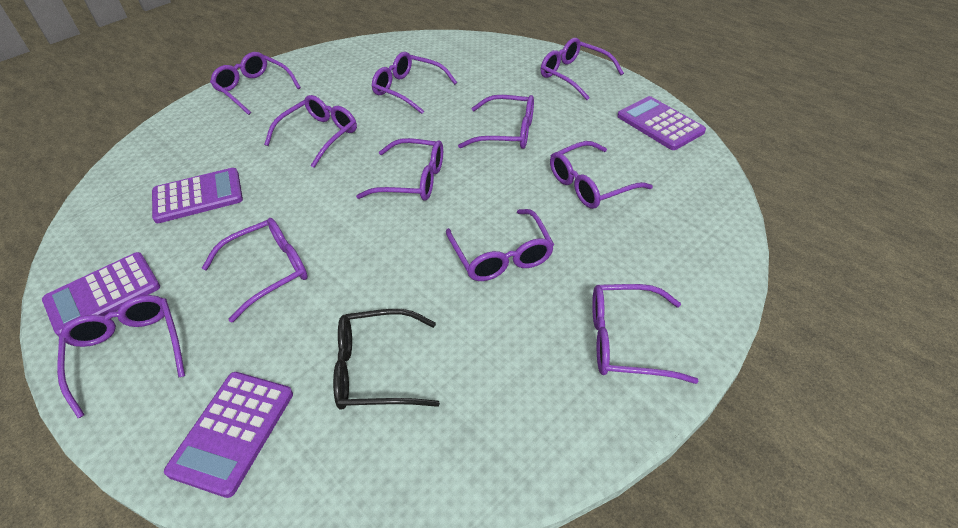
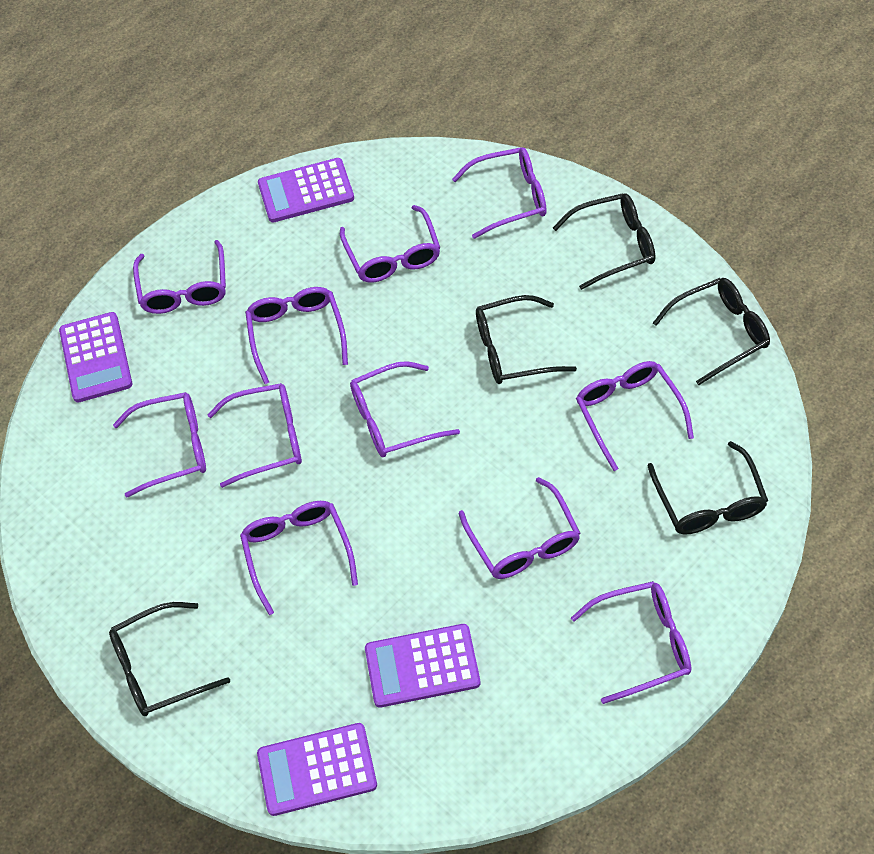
black glasses: 1 -> 5

